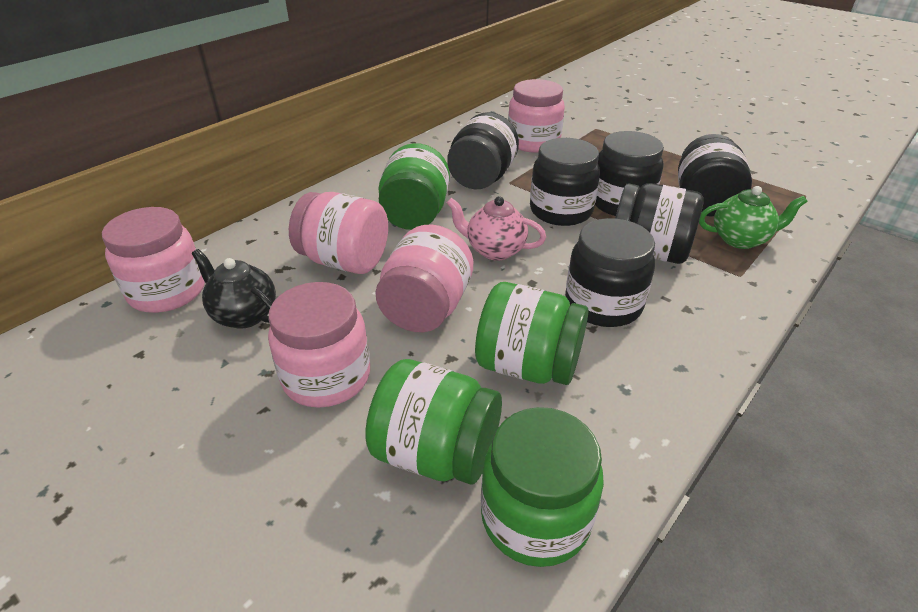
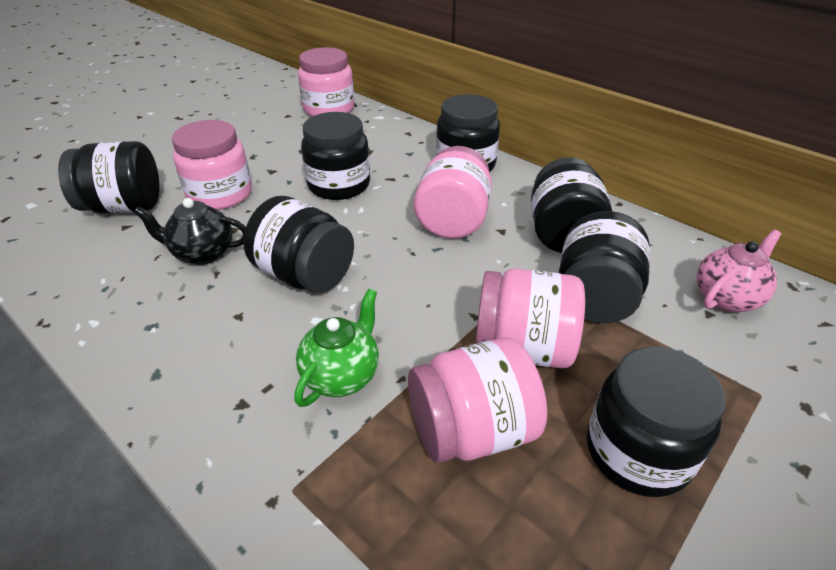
black jar: 6 -> 7
green jar: 4 -> 0

